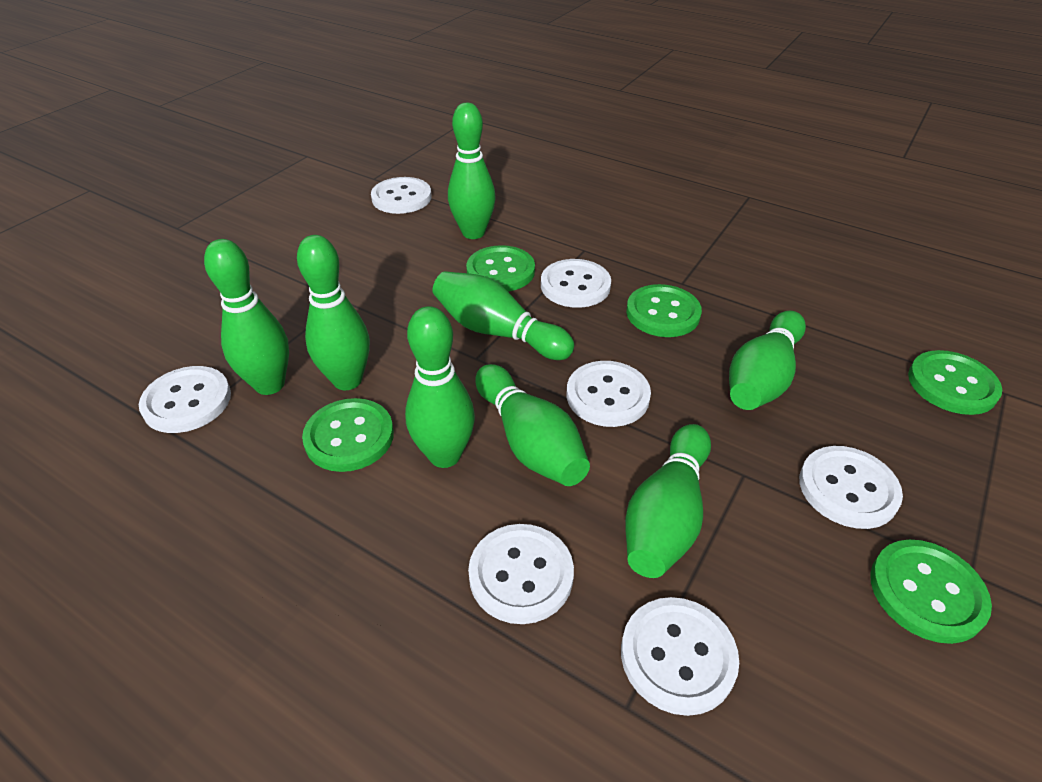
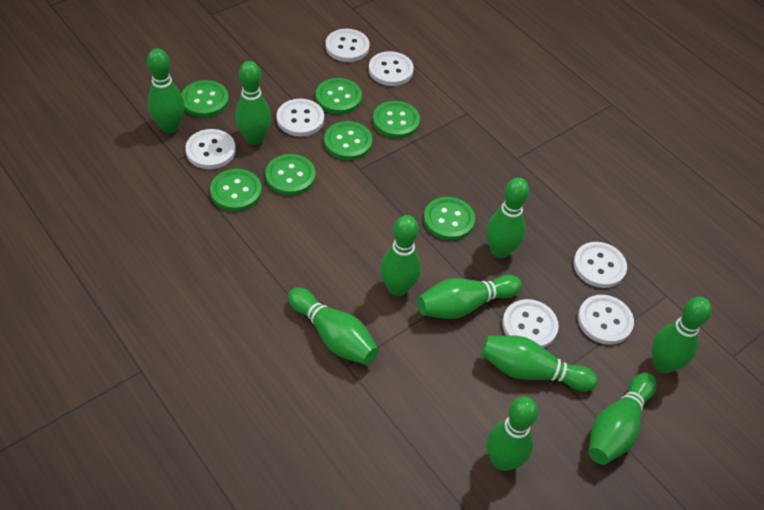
green bowling pin: 8 -> 10
green button: 5 -> 7

